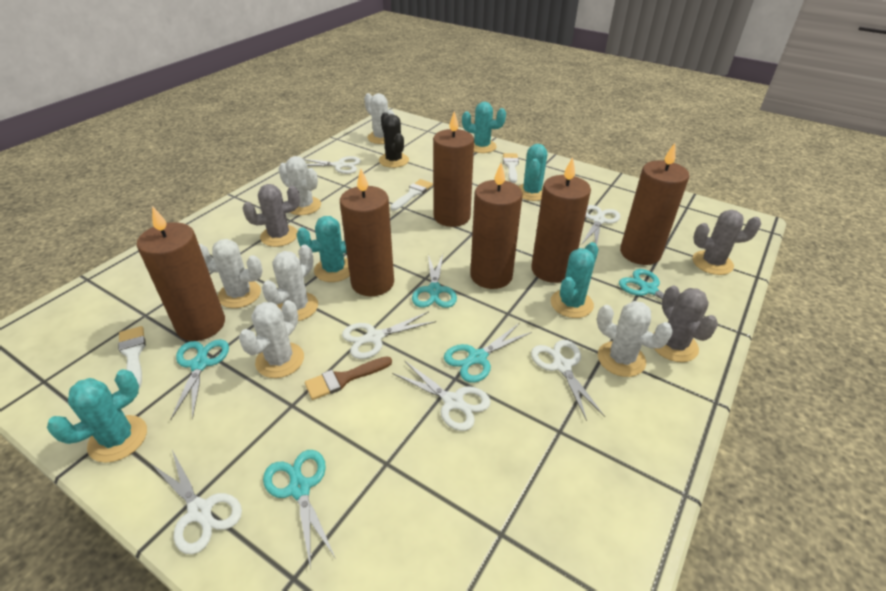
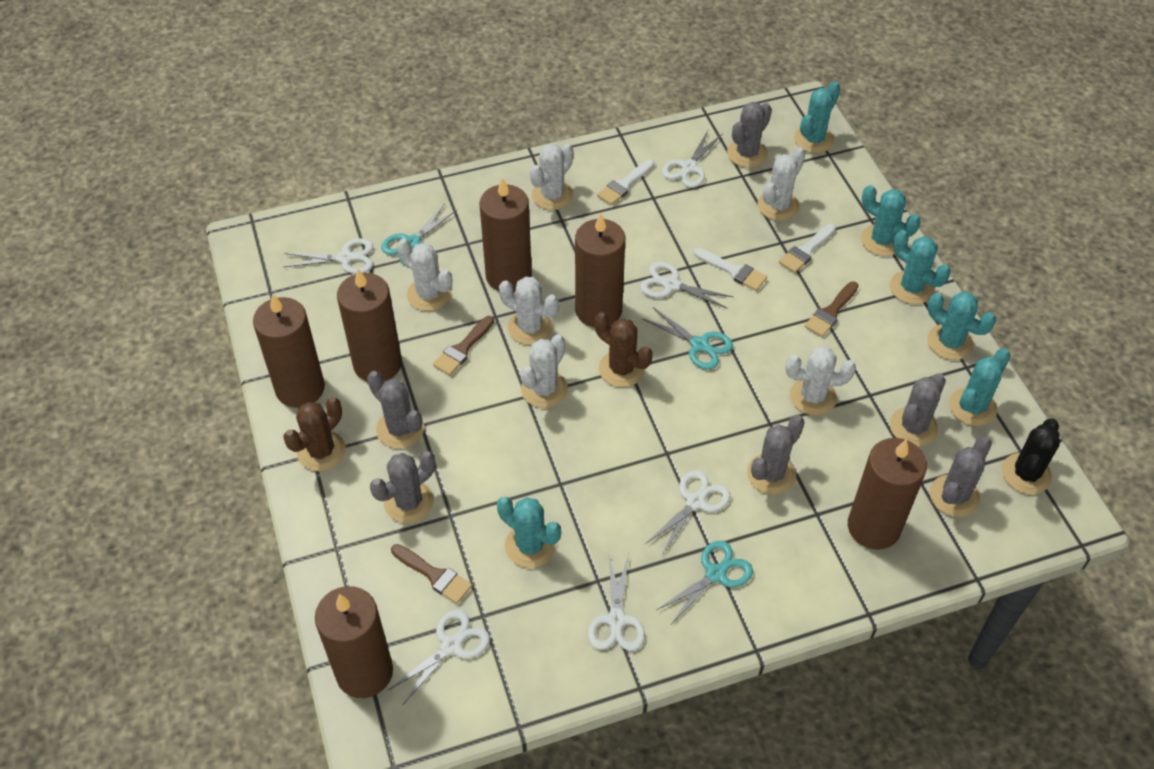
brown brush: 1 -> 3
brown cactus: 0 -> 2
grey cactus: 3 -> 6
turquoise cactus: 5 -> 6
turquoise scissors: 5 -> 3

